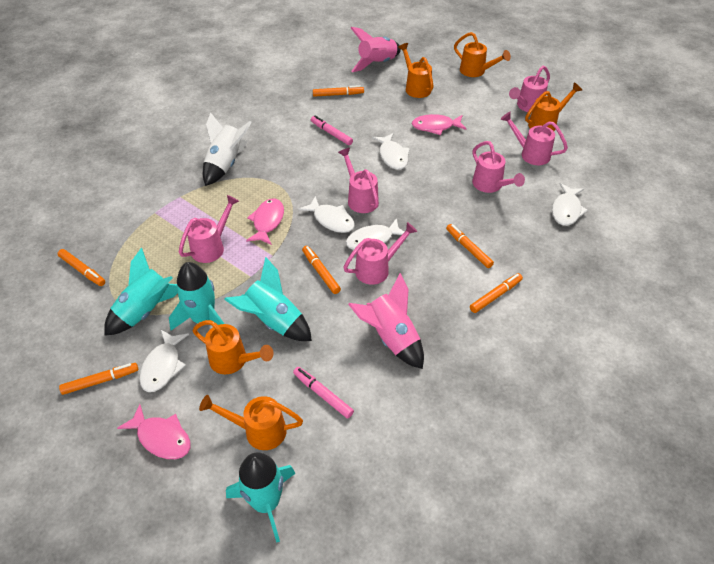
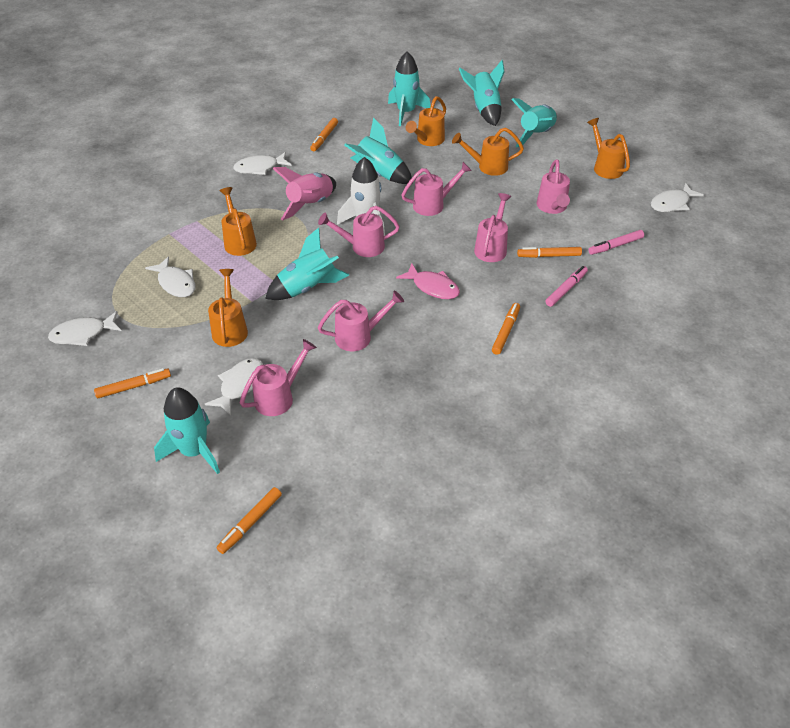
orange marker: 6 -> 5
pink fish: 3 -> 1
pink rocket: 2 -> 1
turquoise rocket: 4 -> 6

